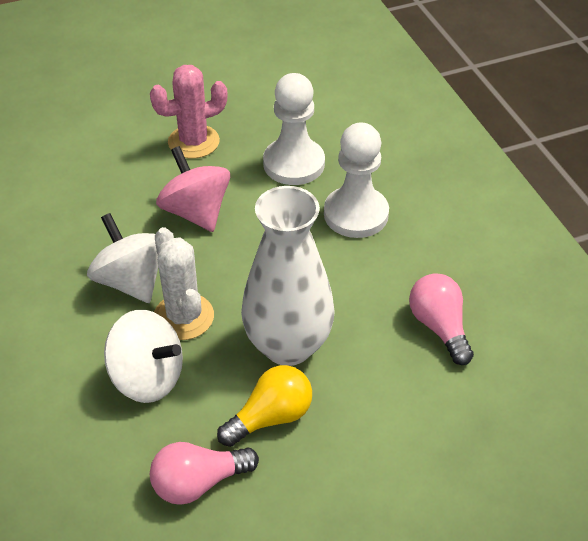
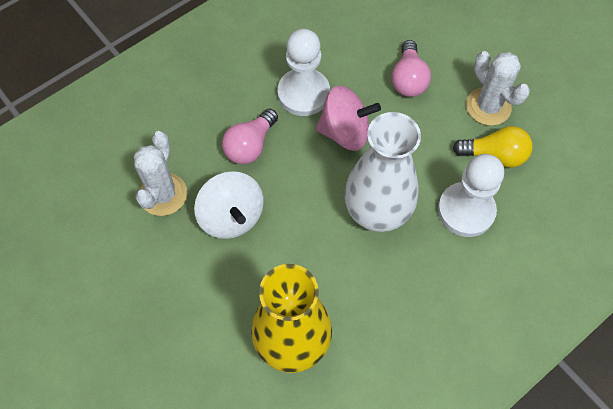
pink cactus: 1 -> 0
white cactus: 1 -> 2
white spinning top: 2 -> 1
yellow vase: 0 -> 1

